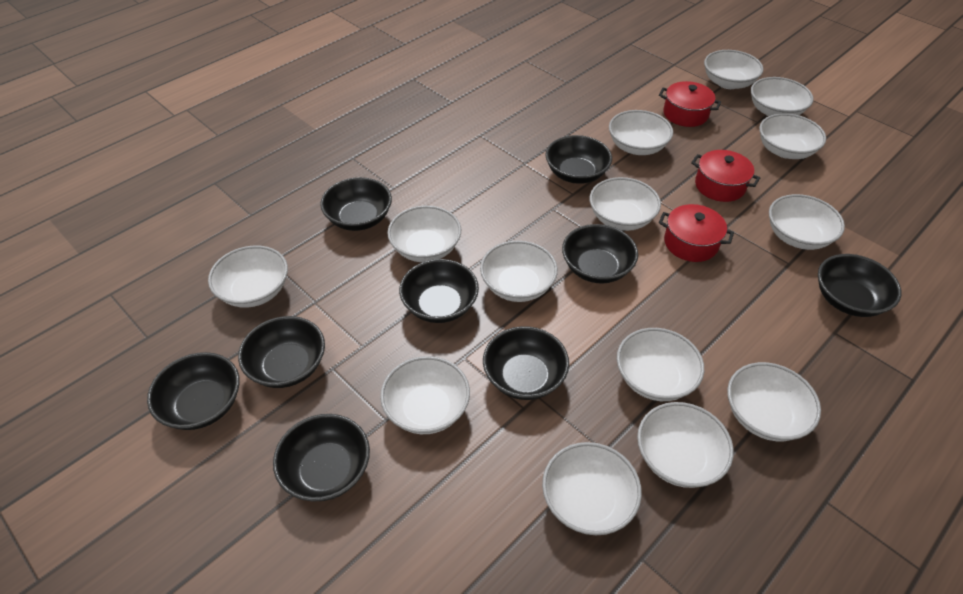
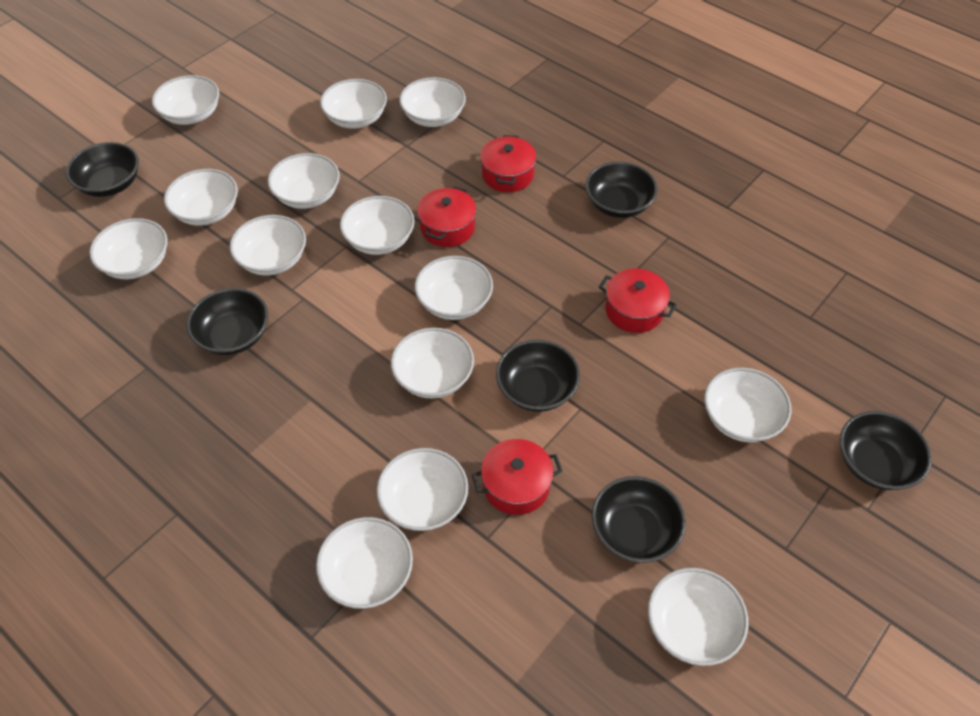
black bowl: 9 -> 6
red pot: 3 -> 4

